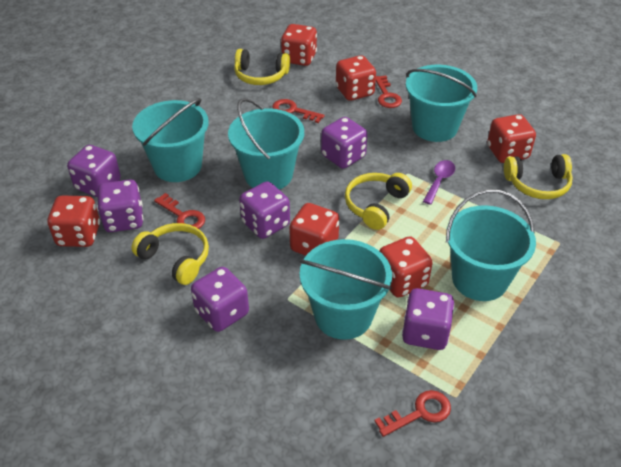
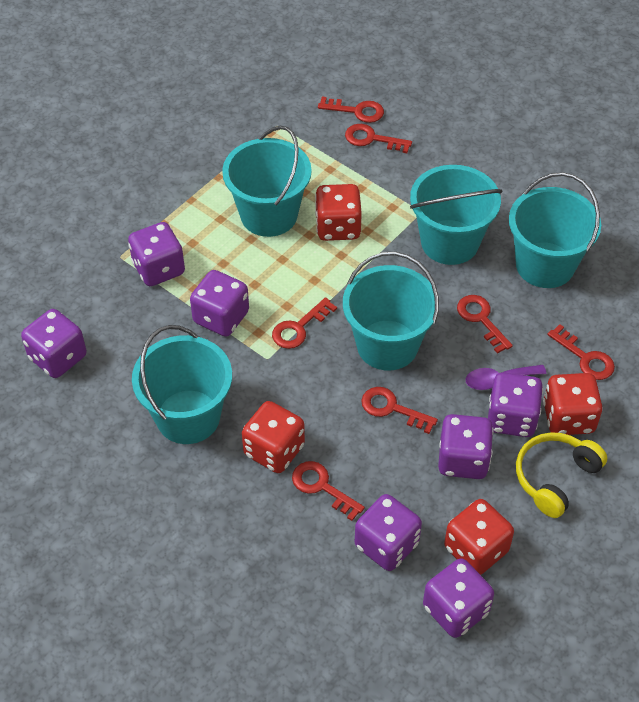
purple dice: 6 -> 7
red dice: 6 -> 4
red key: 4 -> 7
yellow headphones: 4 -> 1

